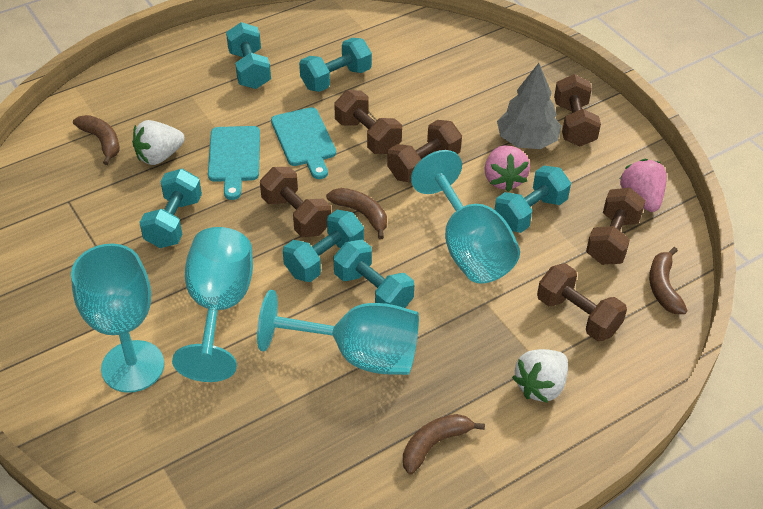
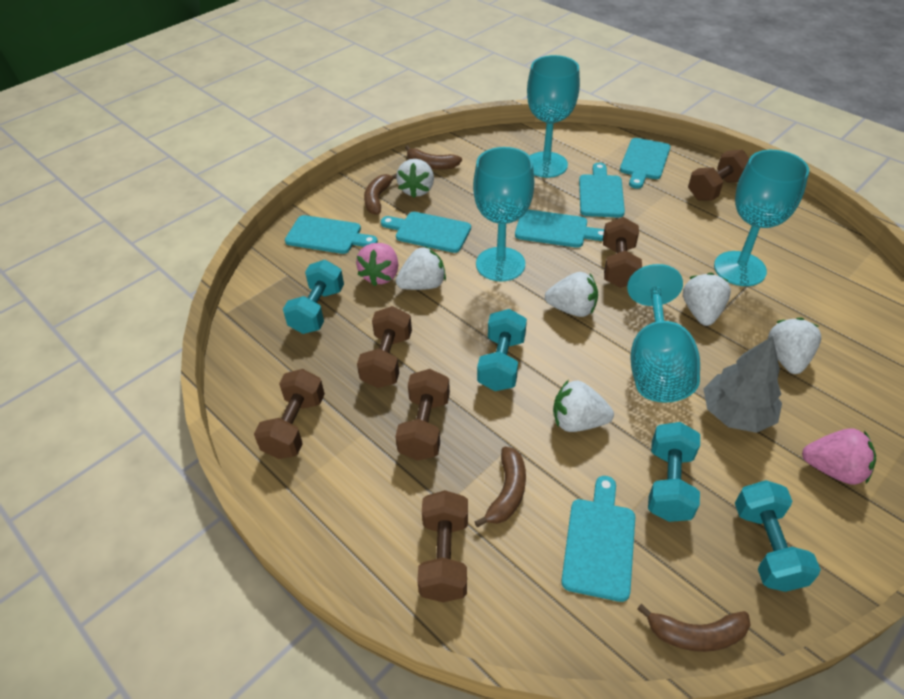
turquoise cutting board: 2 -> 6
turquoise dumbbell: 6 -> 4
white strawberry: 2 -> 6

